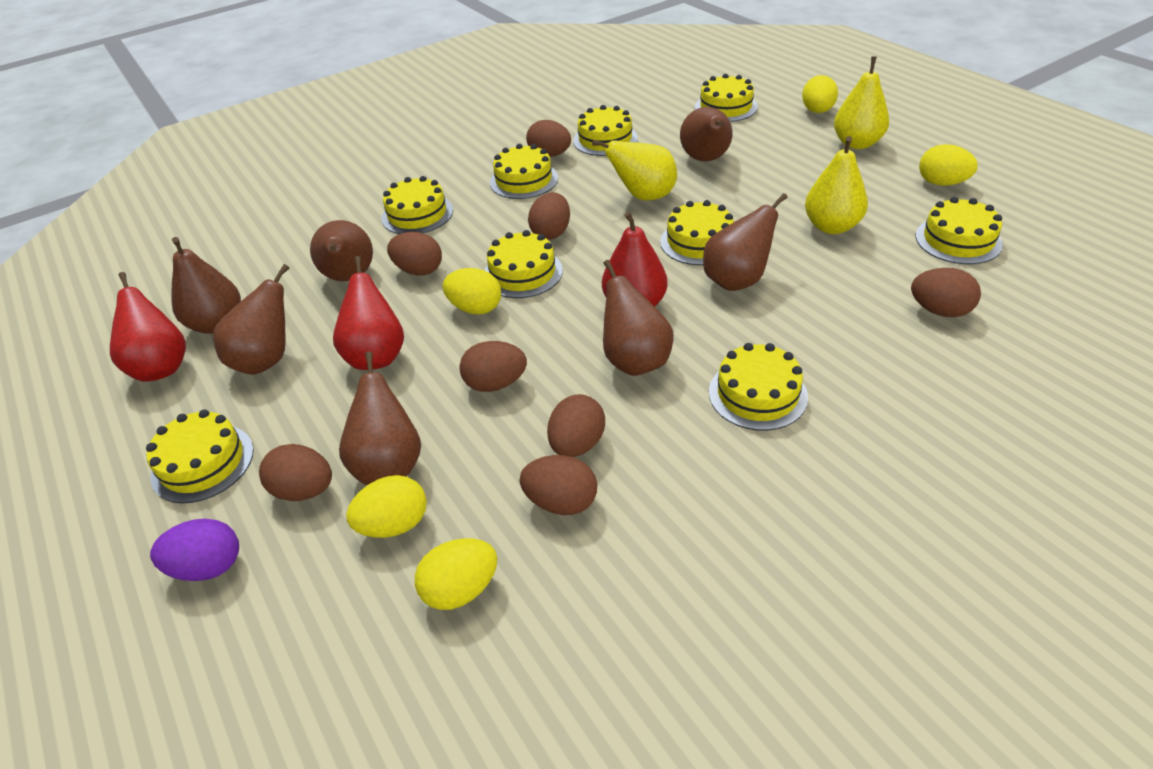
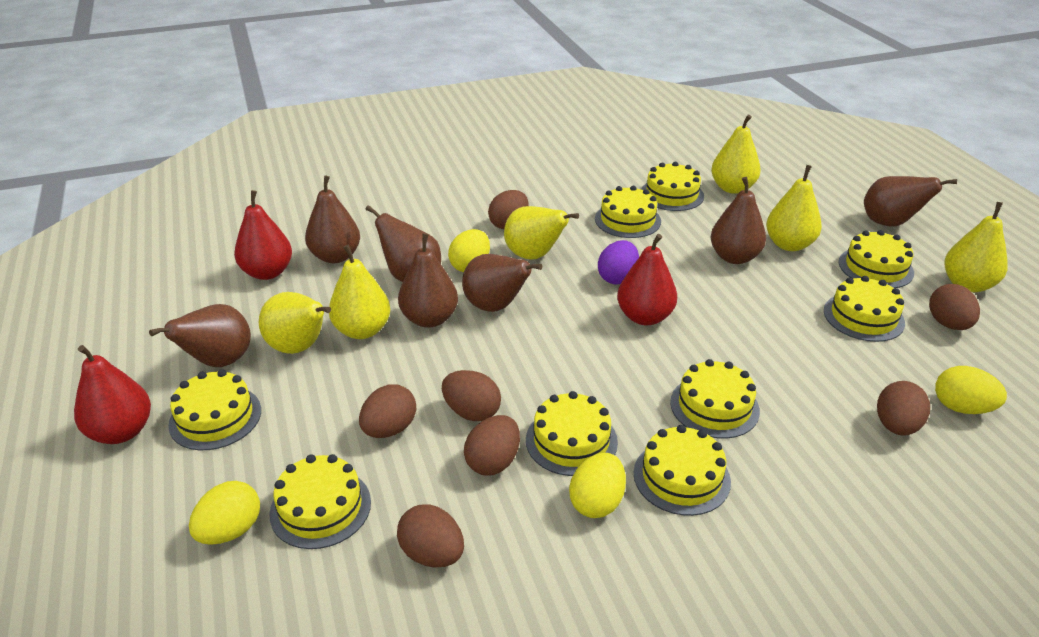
brown egg: 8 -> 7
yellow egg: 5 -> 4
yellow pear: 3 -> 6

